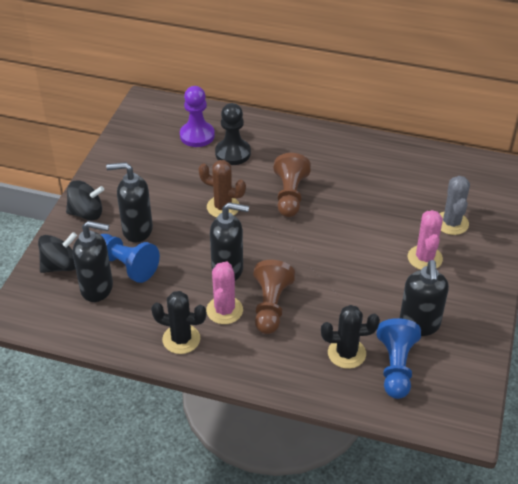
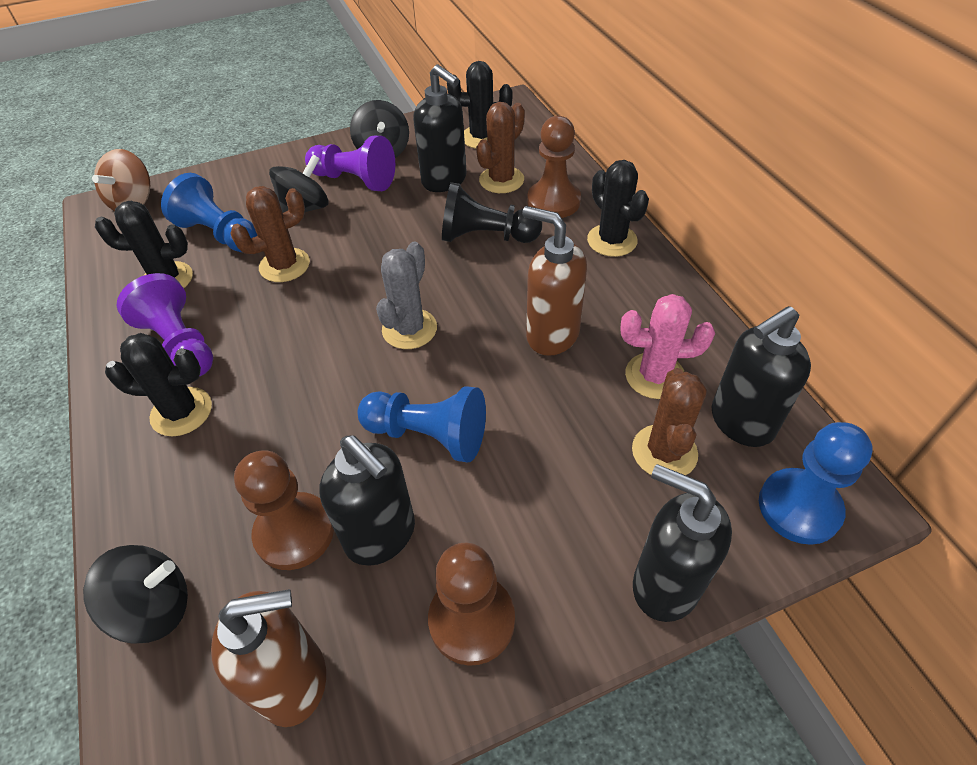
black cactus: 2 -> 4
black spinning top: 2 -> 3
blue pawn: 2 -> 3
brown cactus: 1 -> 3
brown pawn: 2 -> 3
brown soap dispenser: 0 -> 2
brown spinning top: 0 -> 1
pink cactus: 2 -> 1
purple pawn: 1 -> 2

